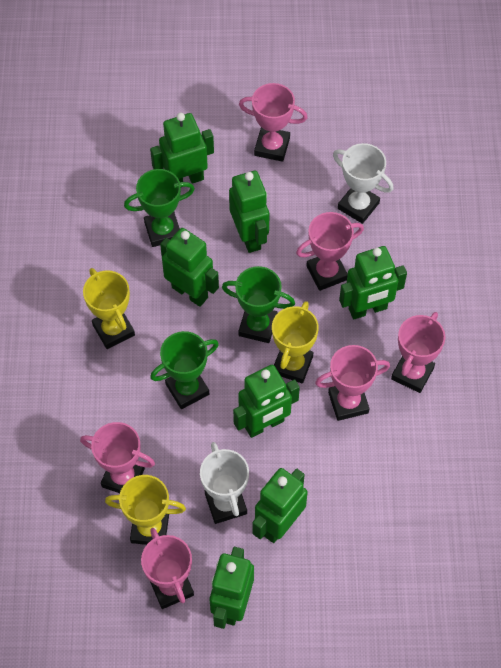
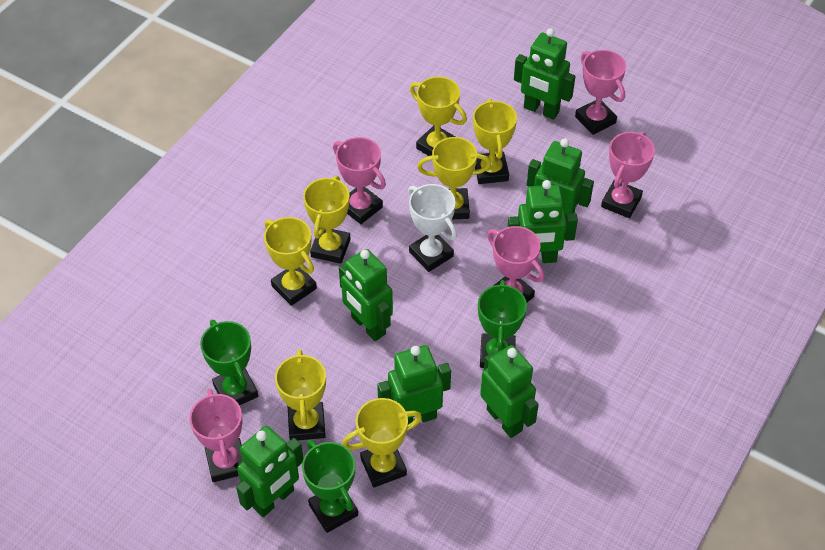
pink trophy: 6 -> 5
white trophy: 2 -> 1
yellow trophy: 3 -> 7

